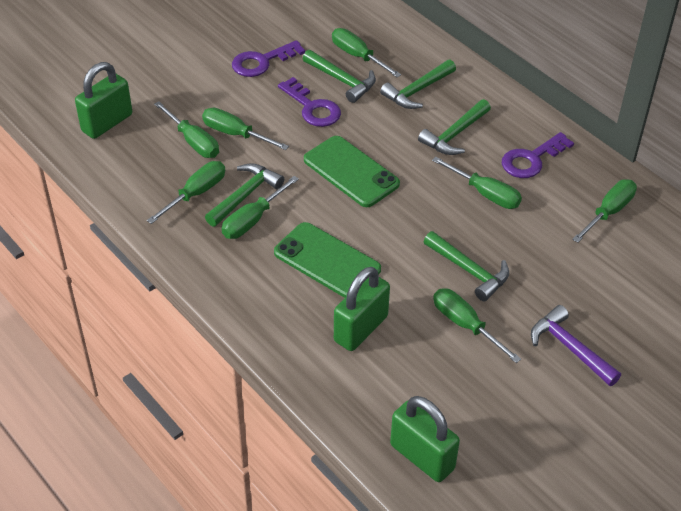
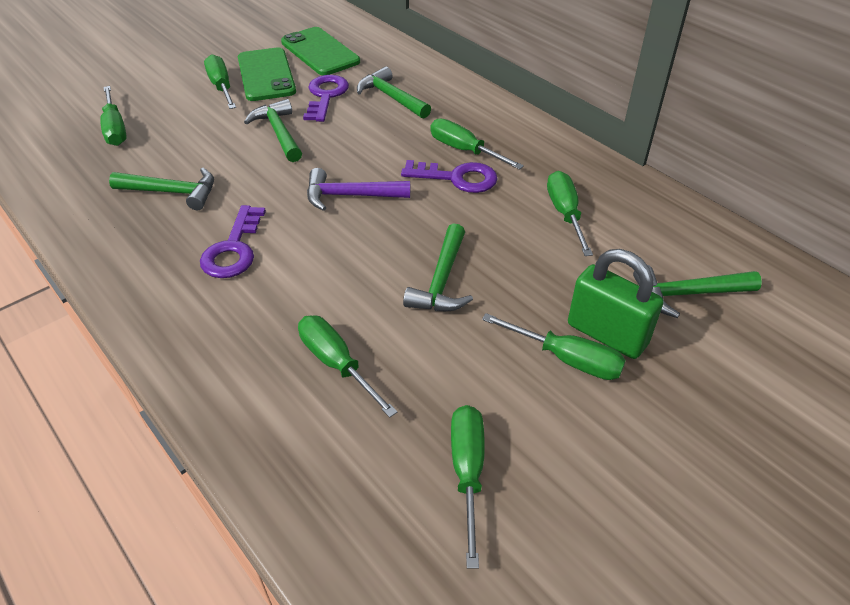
green padlock: 3 -> 1
green screwdriver: 8 -> 7

